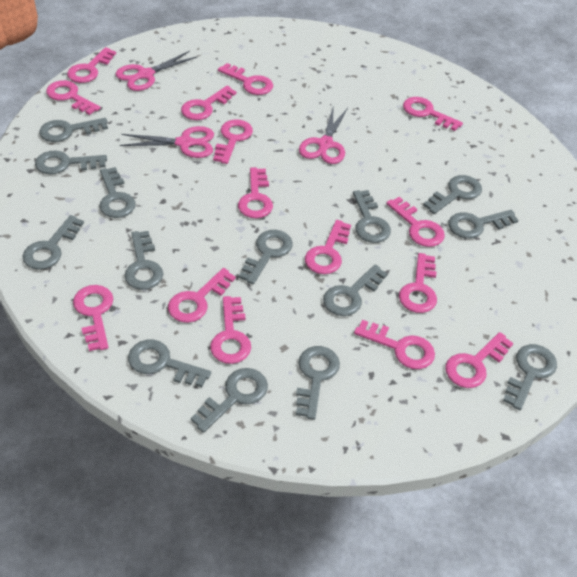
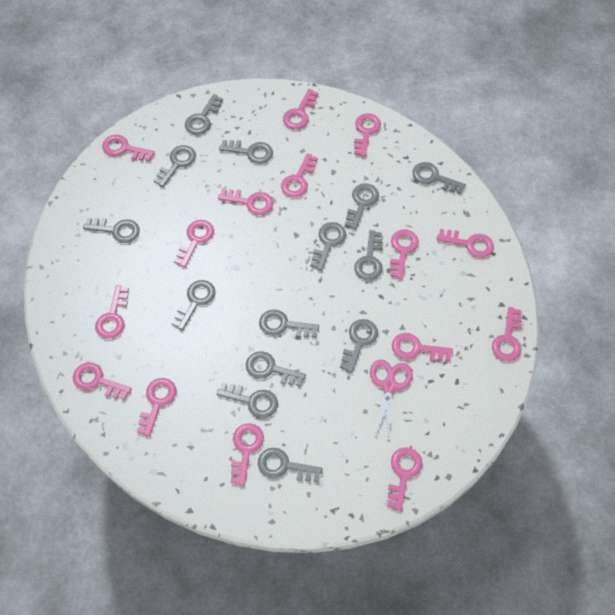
pink scissors: 3 -> 1

